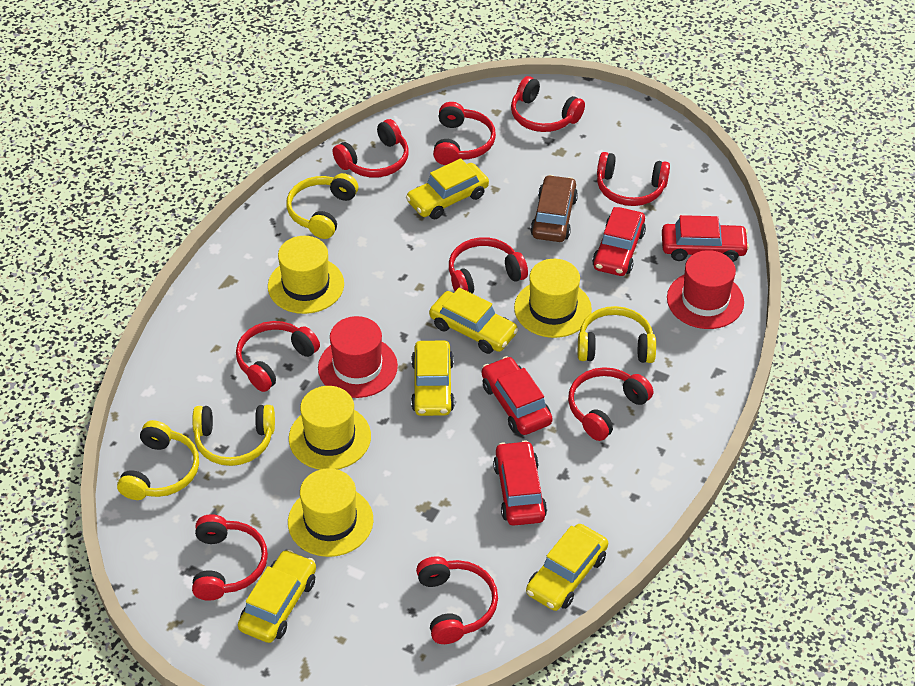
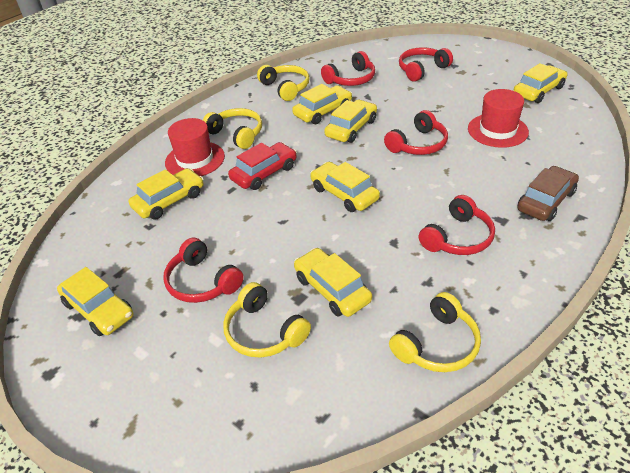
red car: 4 -> 1
red headphones: 9 -> 5
yellow car: 5 -> 7
yellow hat: 4 -> 0

